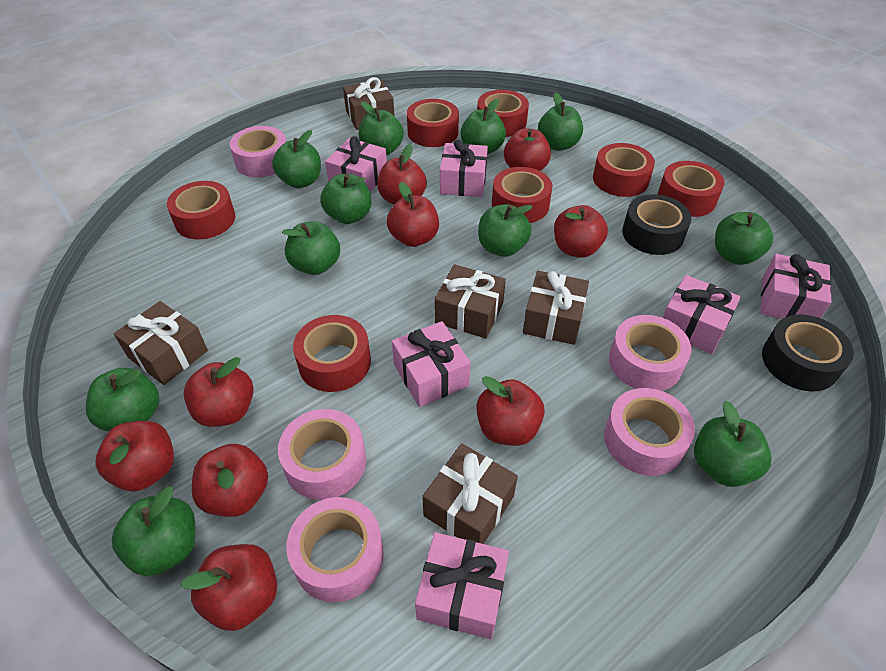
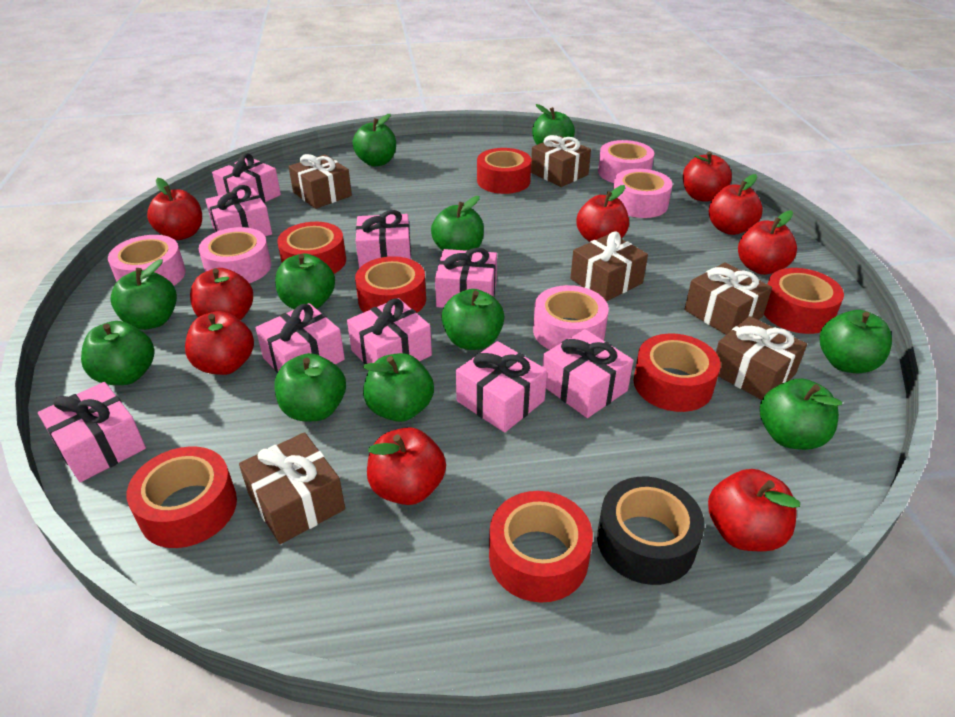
black tape: 2 -> 1
brown gift: 5 -> 6
pink gift: 6 -> 9

